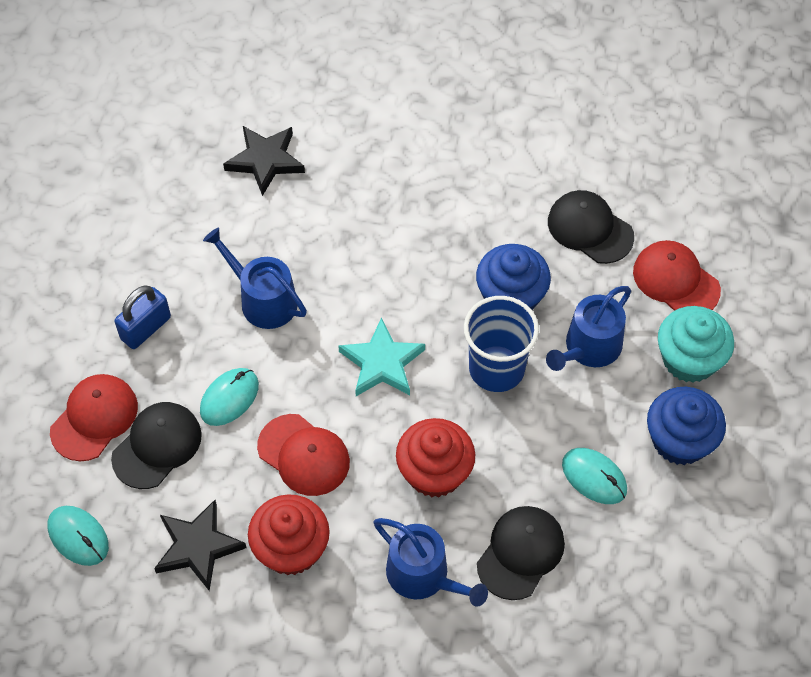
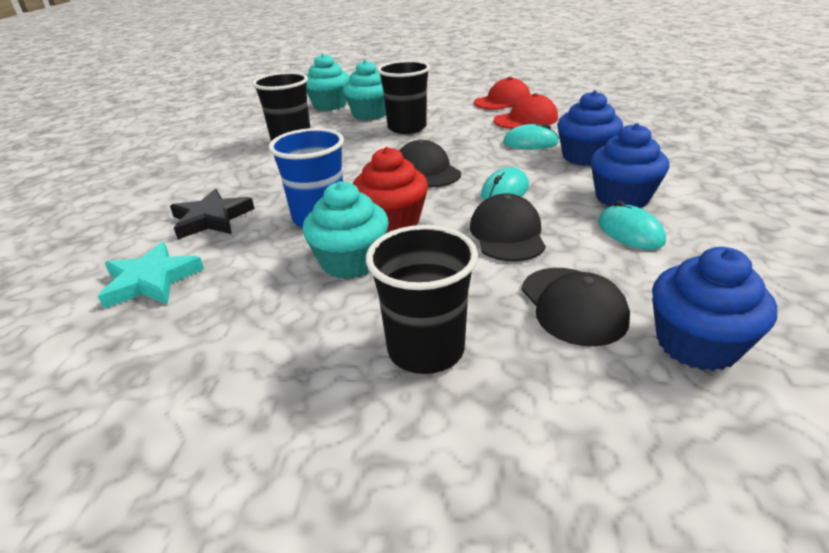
black cup: 0 -> 3
black star: 2 -> 1
blue cupcake: 2 -> 3
blue padlock: 1 -> 0
blue watering can: 3 -> 0
red cap: 3 -> 2
red cupcake: 2 -> 1
turquoise cupcake: 1 -> 3

